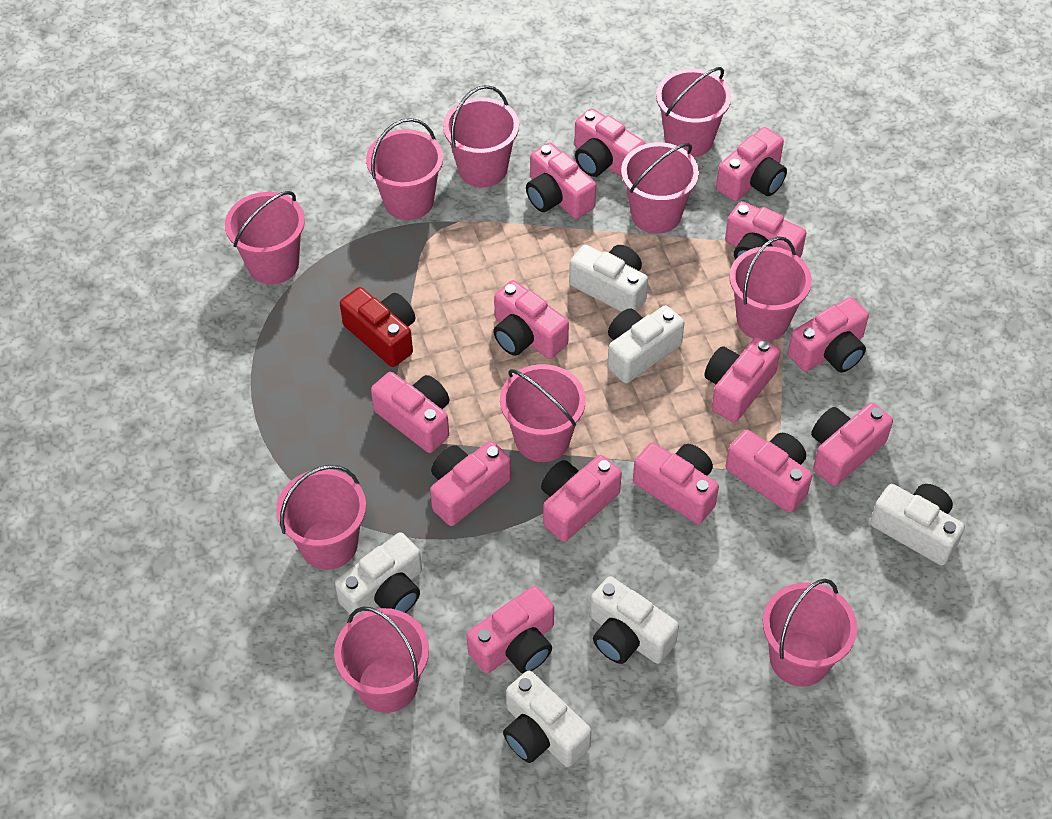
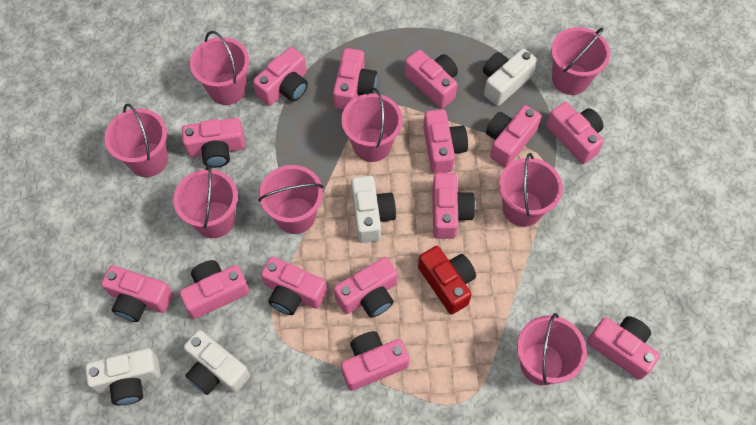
pink bucket: 10 -> 8
white camera: 6 -> 4

